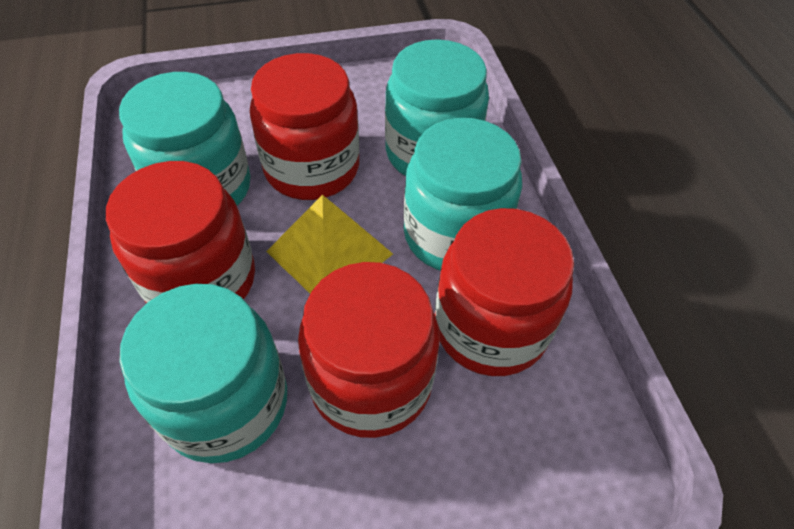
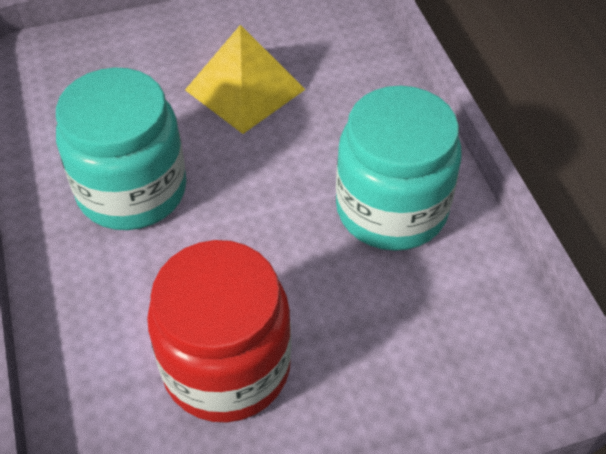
red jar: 4 -> 1
turquoise jar: 4 -> 2

